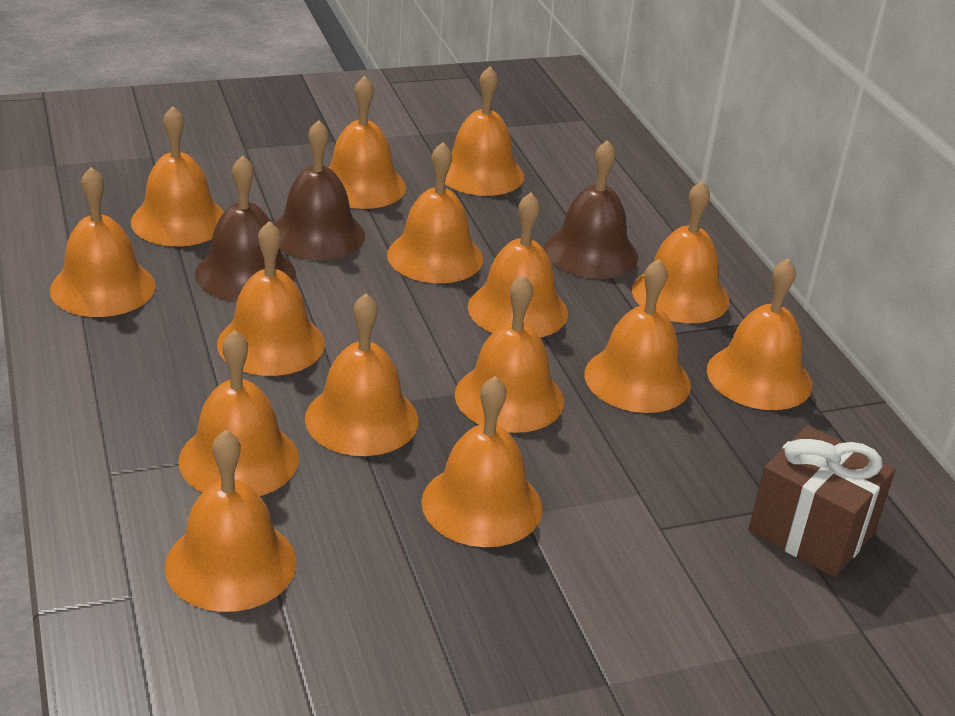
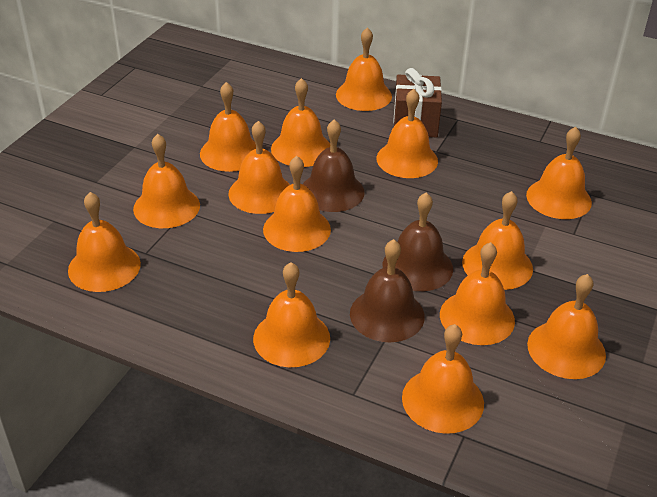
orange bell: 15 -> 14

